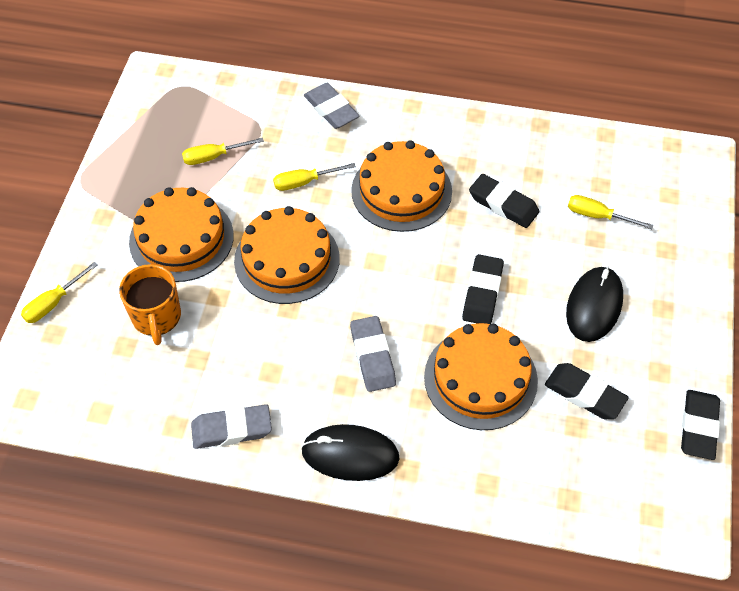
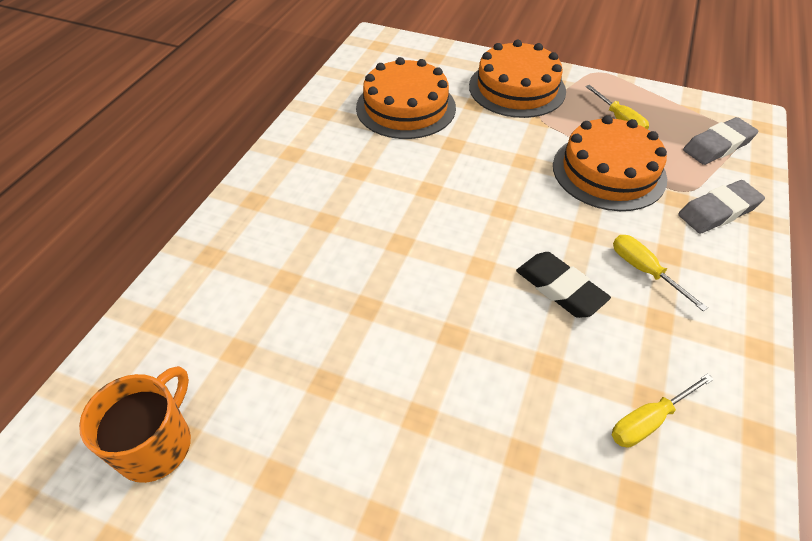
black eraser: 4 -> 1
black mouse: 2 -> 0
grey eraser: 3 -> 2
orange cake: 4 -> 3
yellow screwdriver: 4 -> 3

